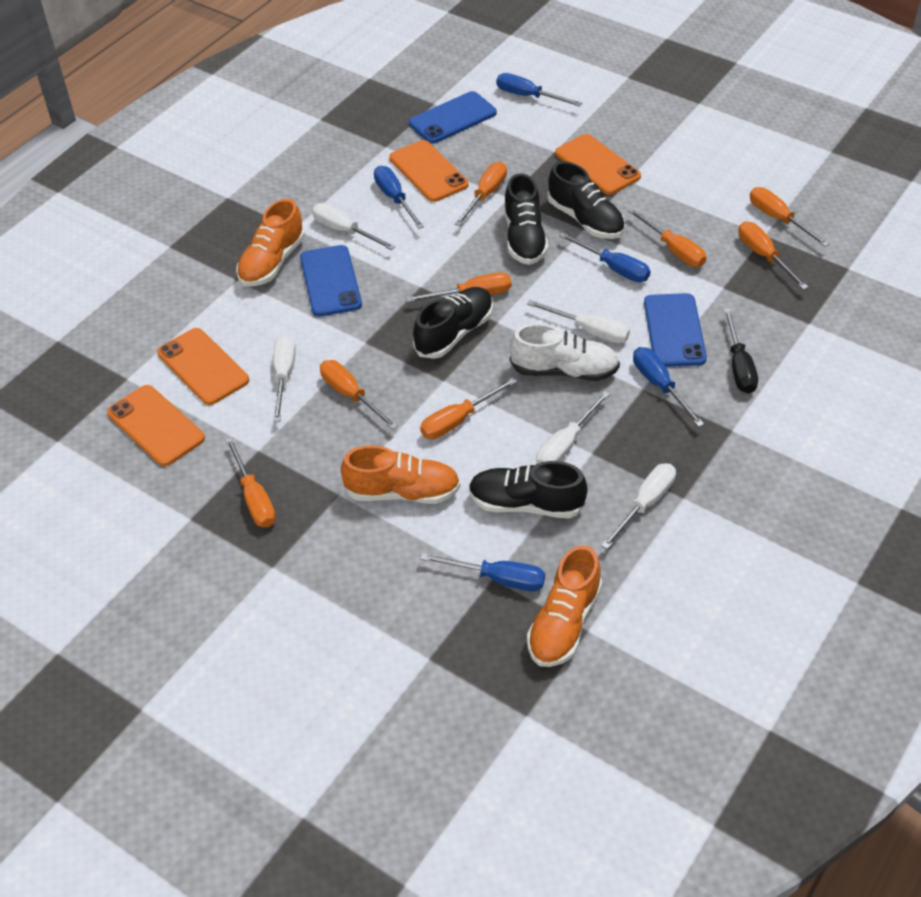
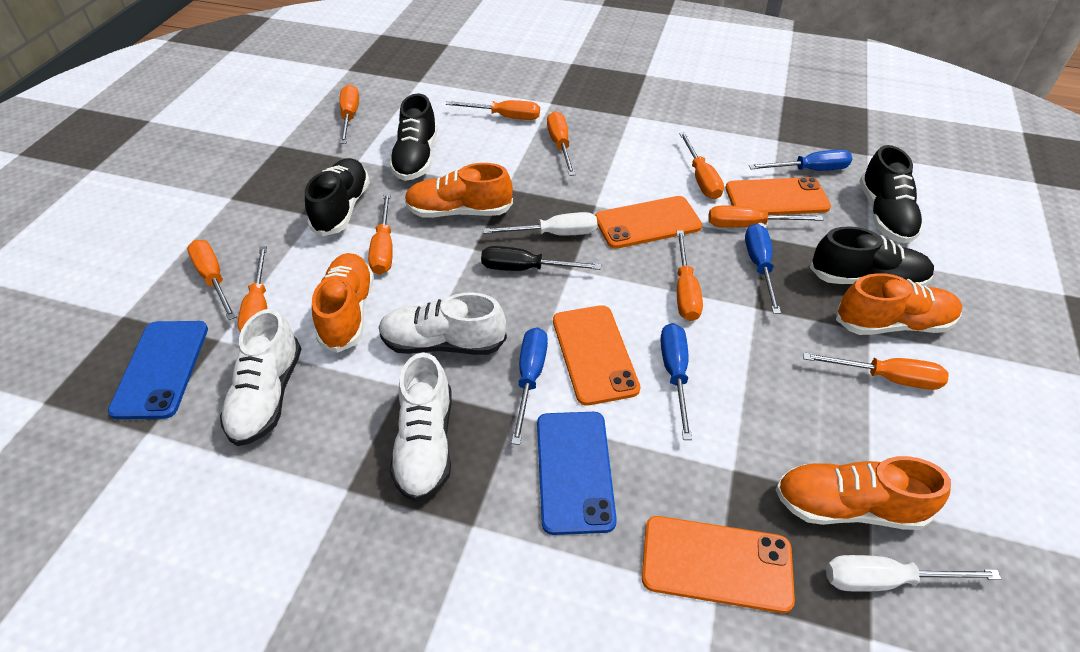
blue phone: 3 -> 2
blue screwdriver: 5 -> 4
orange screwdriver: 8 -> 10
orange shoe: 3 -> 4
white screwdriver: 5 -> 2
white shoe: 1 -> 3

